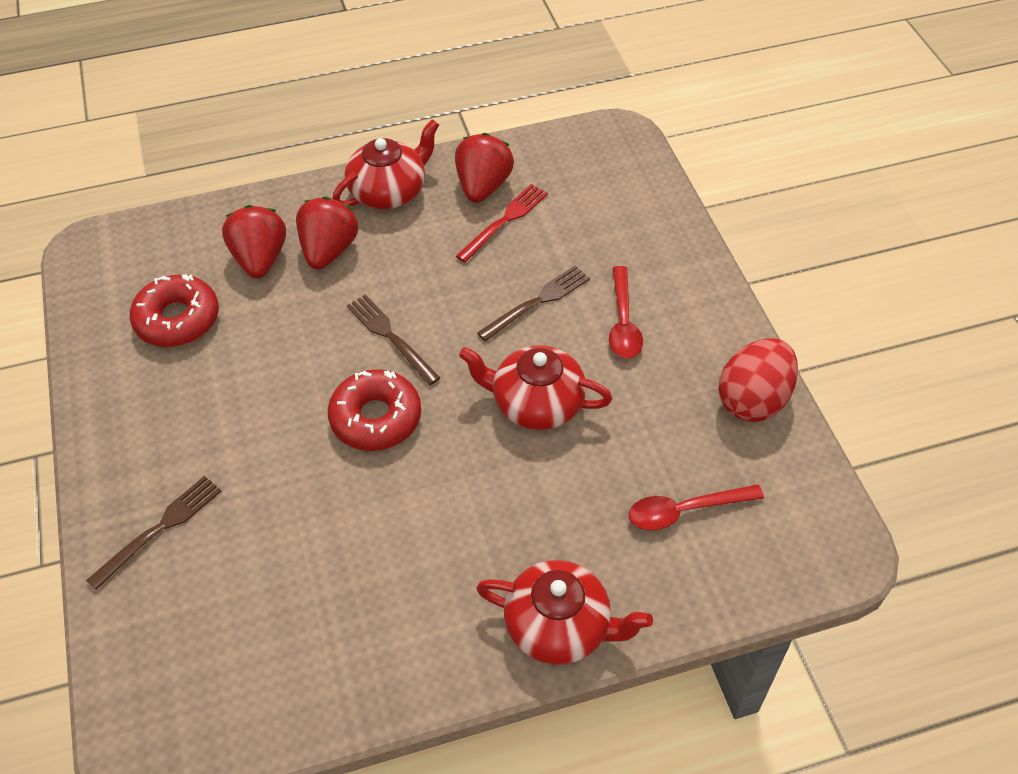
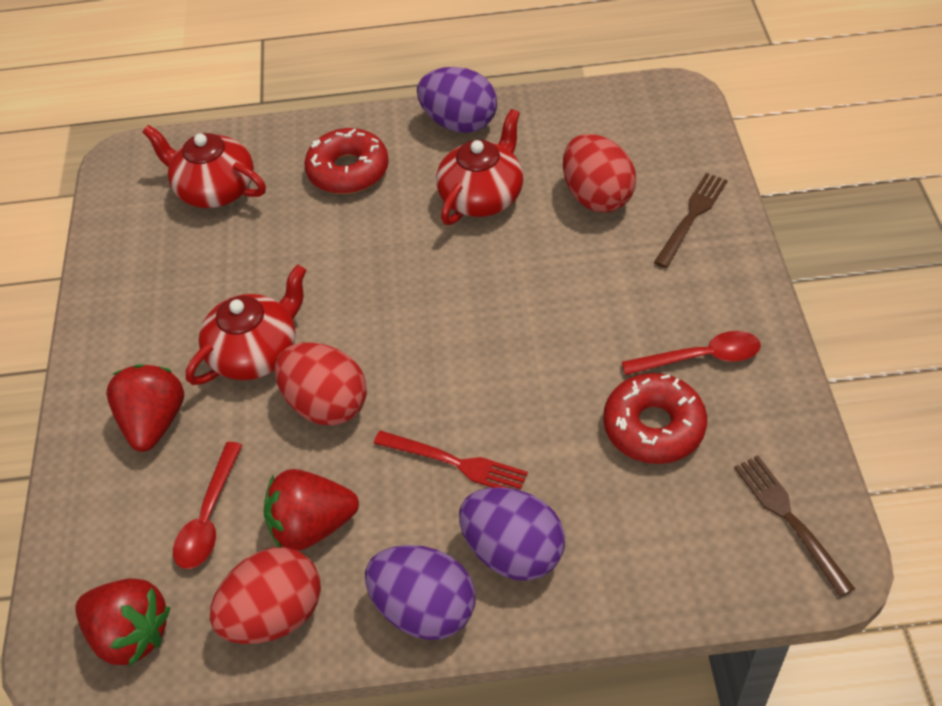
brown fork: 3 -> 2
purple egg: 0 -> 3
red egg: 1 -> 3

